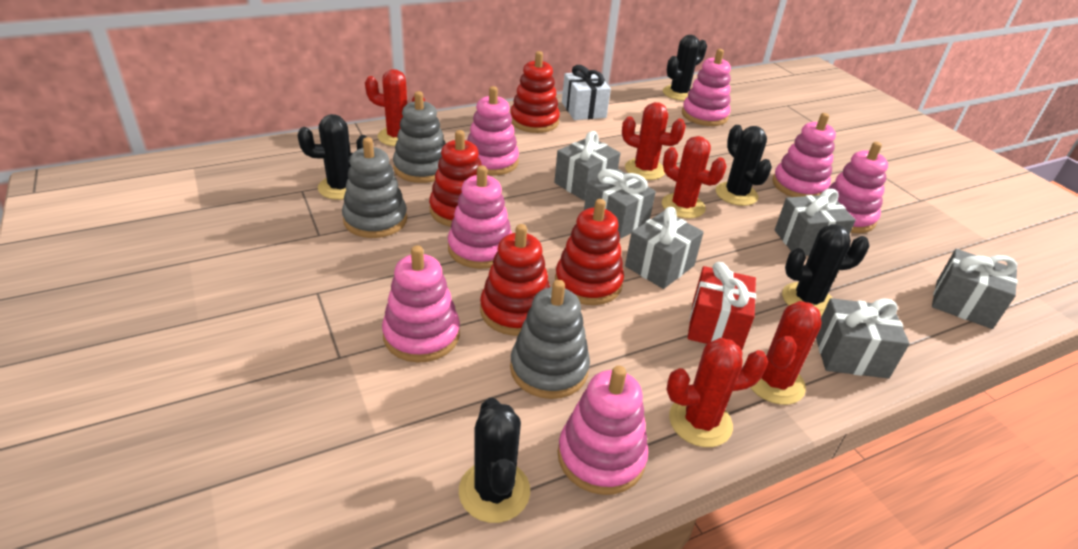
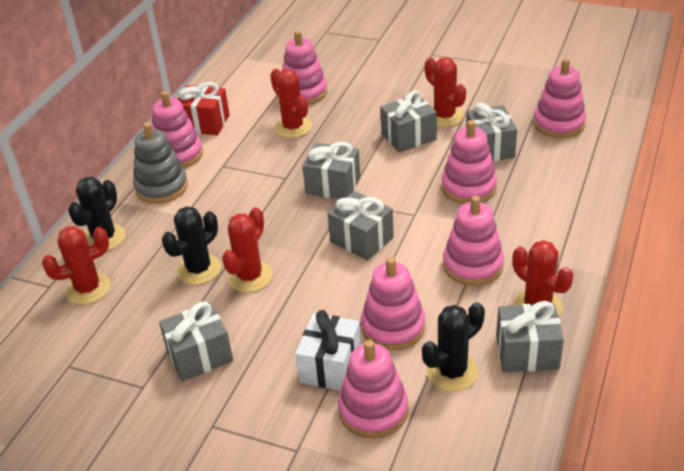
black cactus: 5 -> 3
grey stacking toy: 3 -> 1
red stacking toy: 4 -> 0

